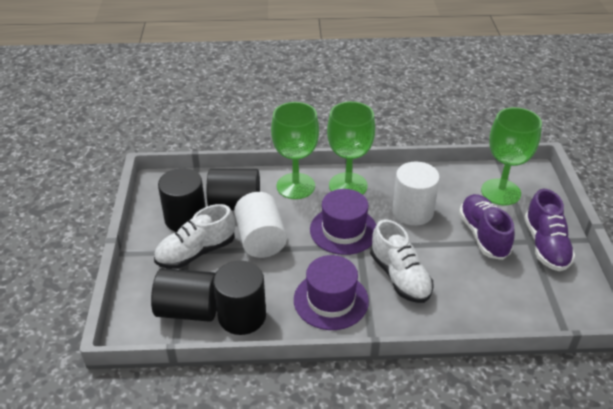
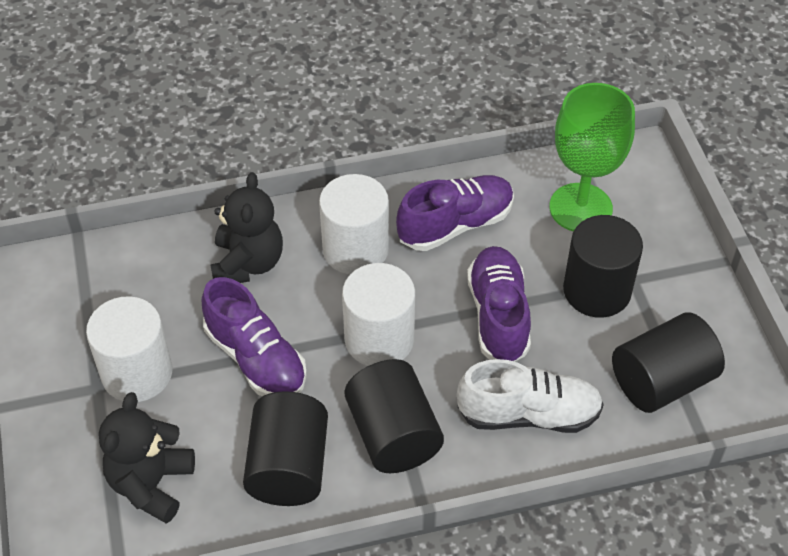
black teddy bear: 0 -> 2
green goblet: 3 -> 1
purple hat: 2 -> 0
purple shoe: 2 -> 3
white cylinder: 2 -> 3
white shoe: 2 -> 1

